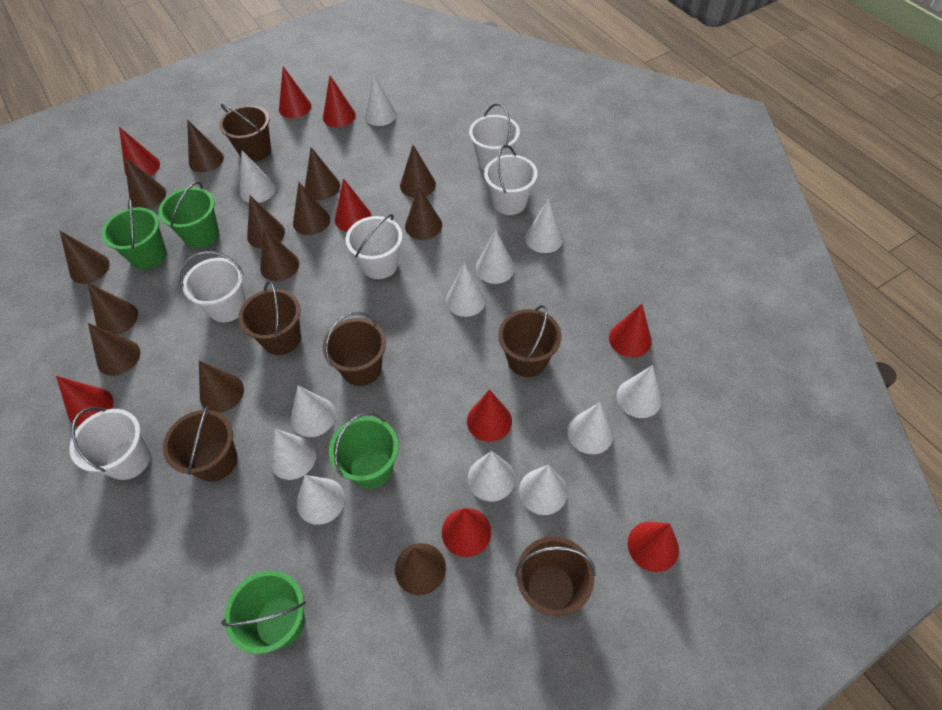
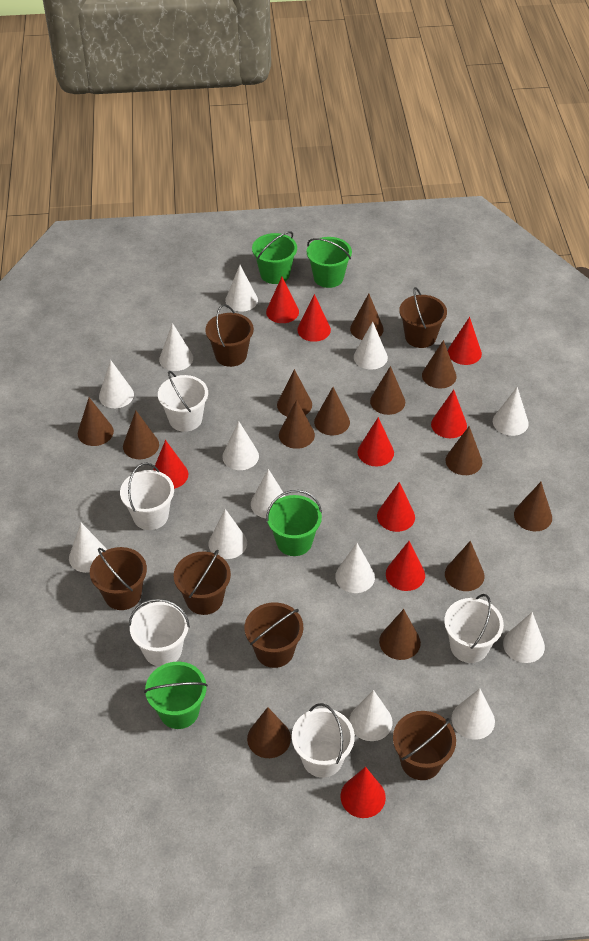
white cone: 12 -> 13

